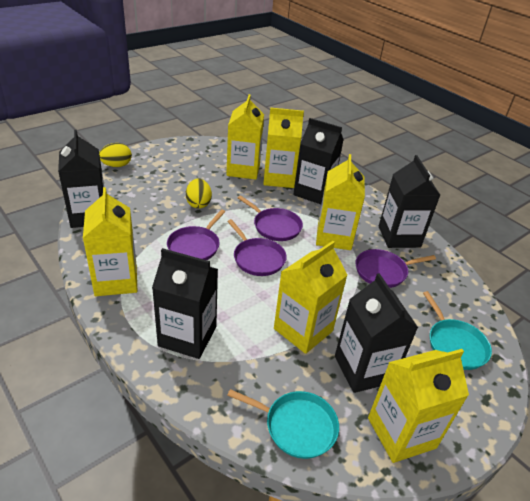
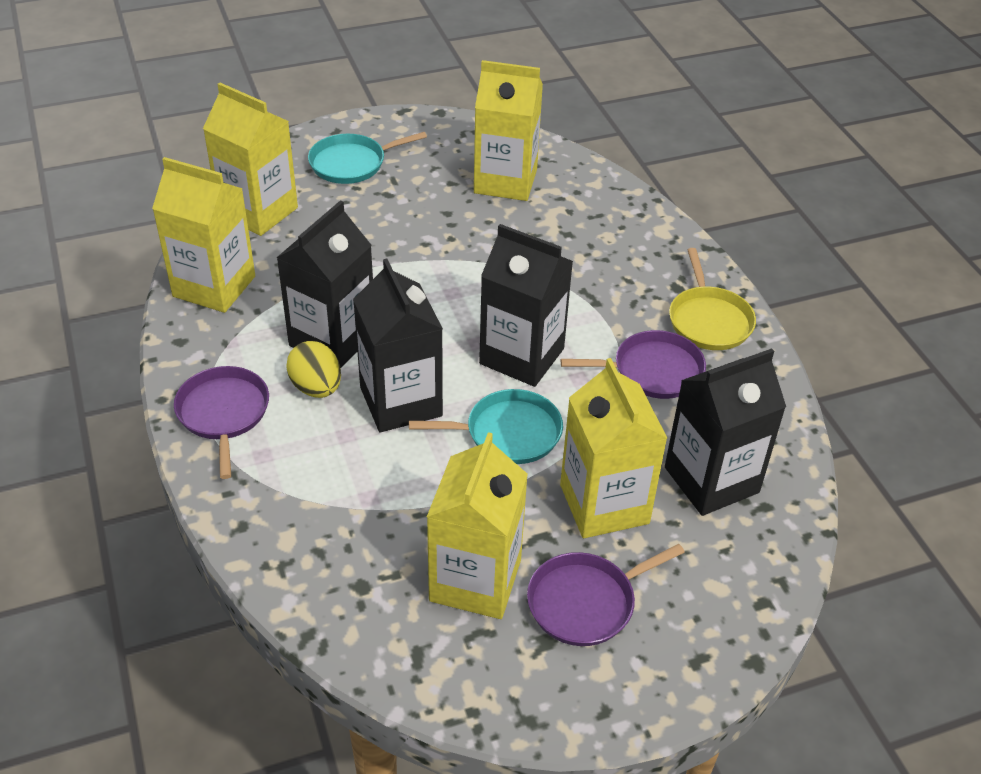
black carton: 5 -> 4
purple pan: 4 -> 3
yellow carton: 6 -> 5
yellow egg: 2 -> 1
yellow pan: 0 -> 1

